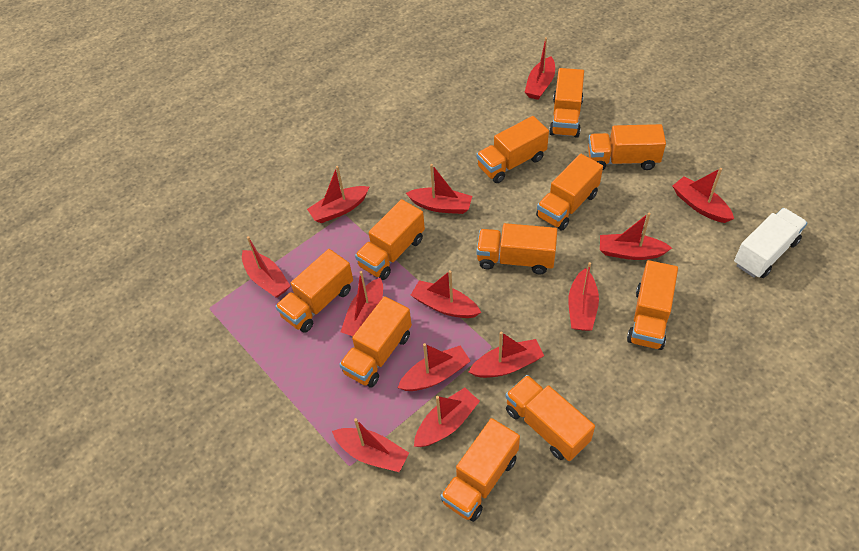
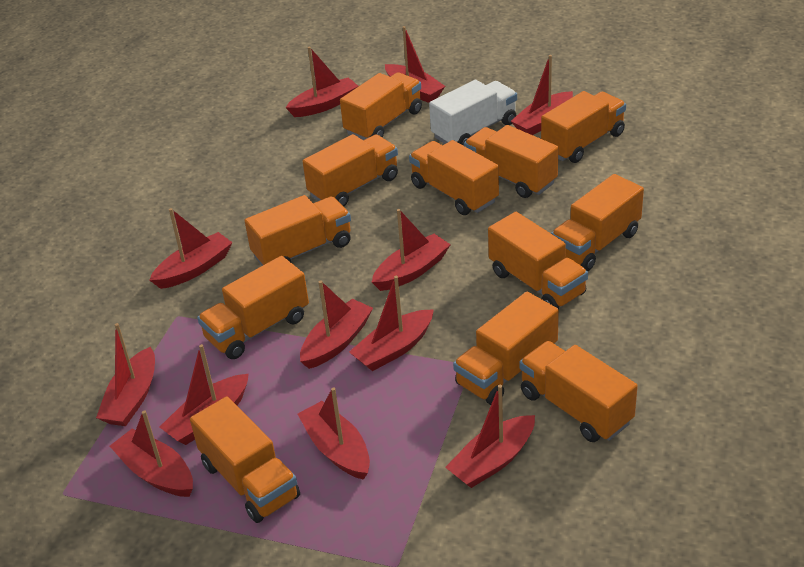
orange truck: 11 -> 12
red boat: 13 -> 12

